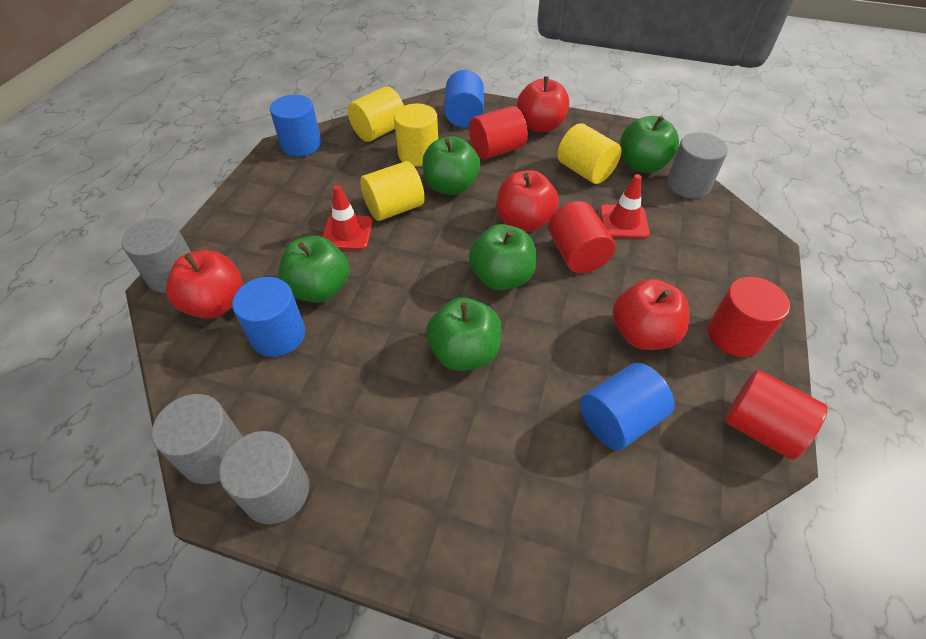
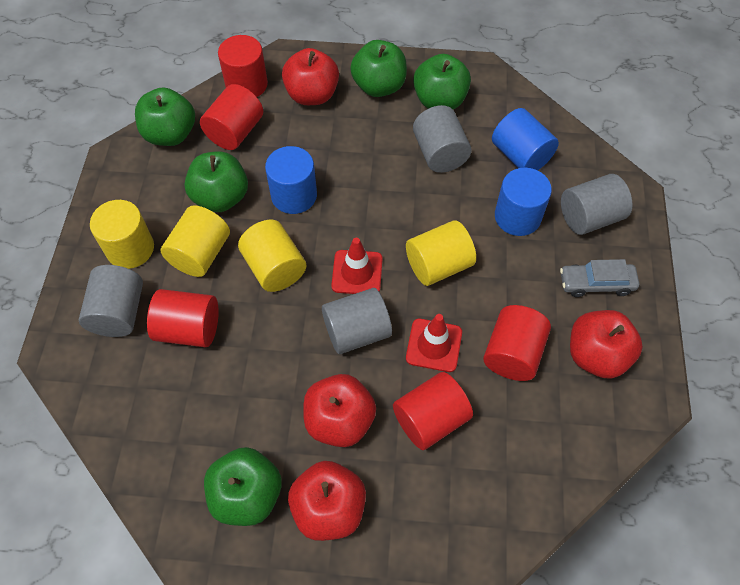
blue cylinder: 4 -> 3
grey car: 0 -> 1
red cylinder: 4 -> 5

